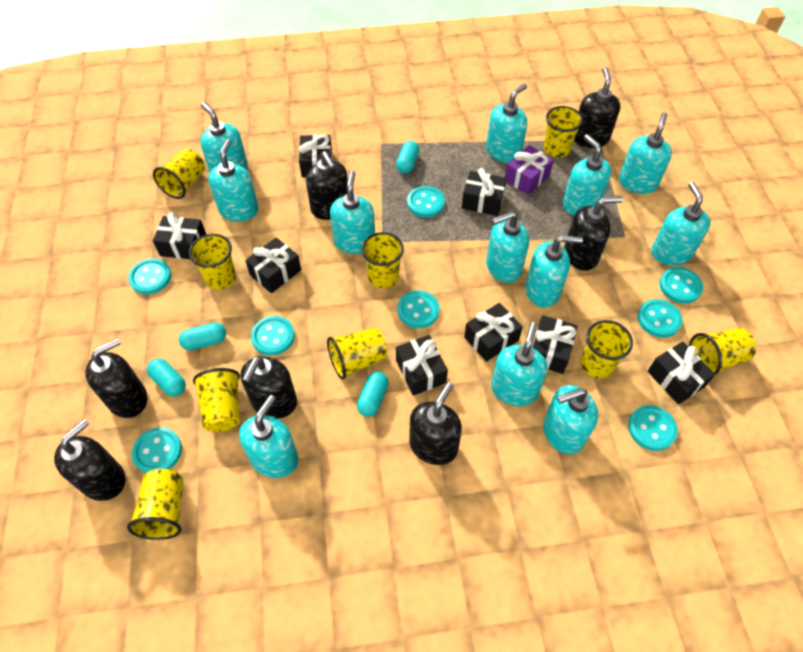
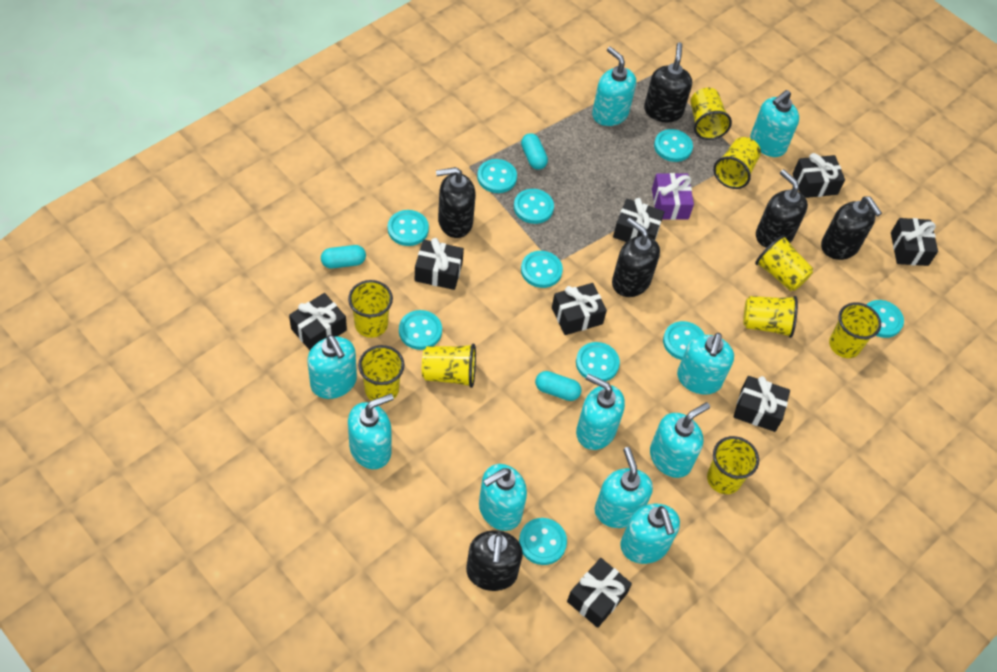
black soap dispenser: 7 -> 6
turquoise button: 8 -> 10
turquoise capsule: 4 -> 3
turquoise soap dispenser: 12 -> 10

